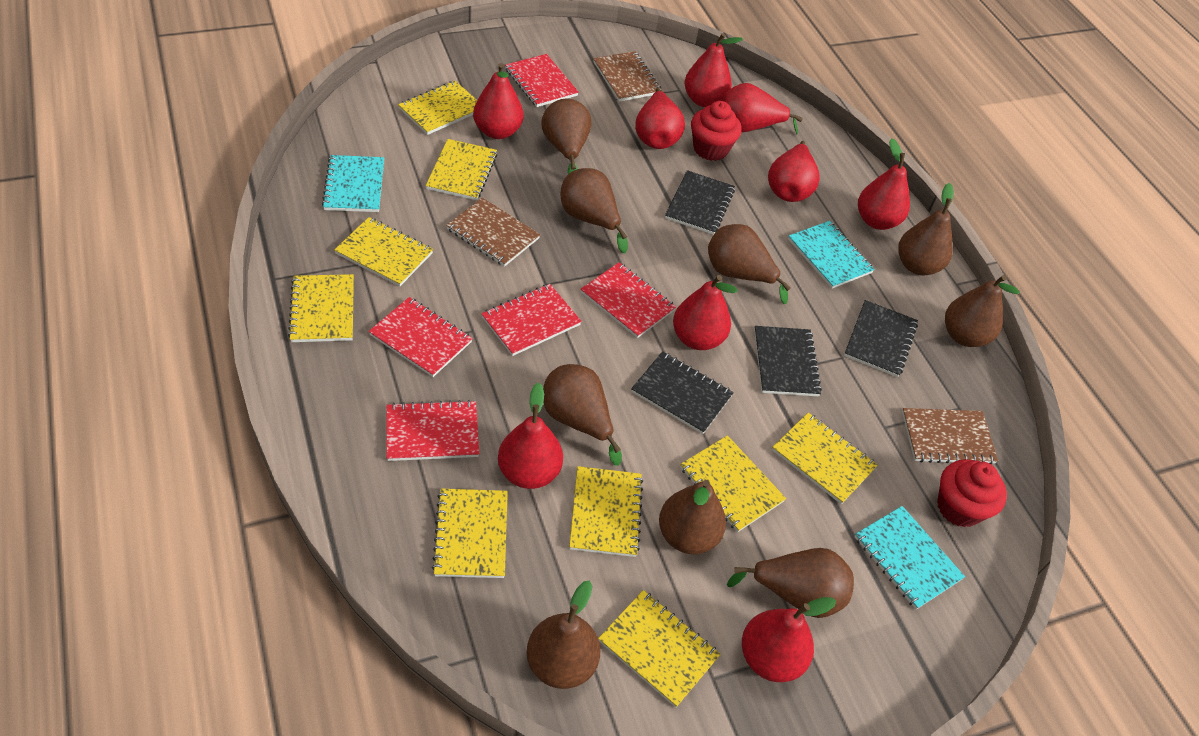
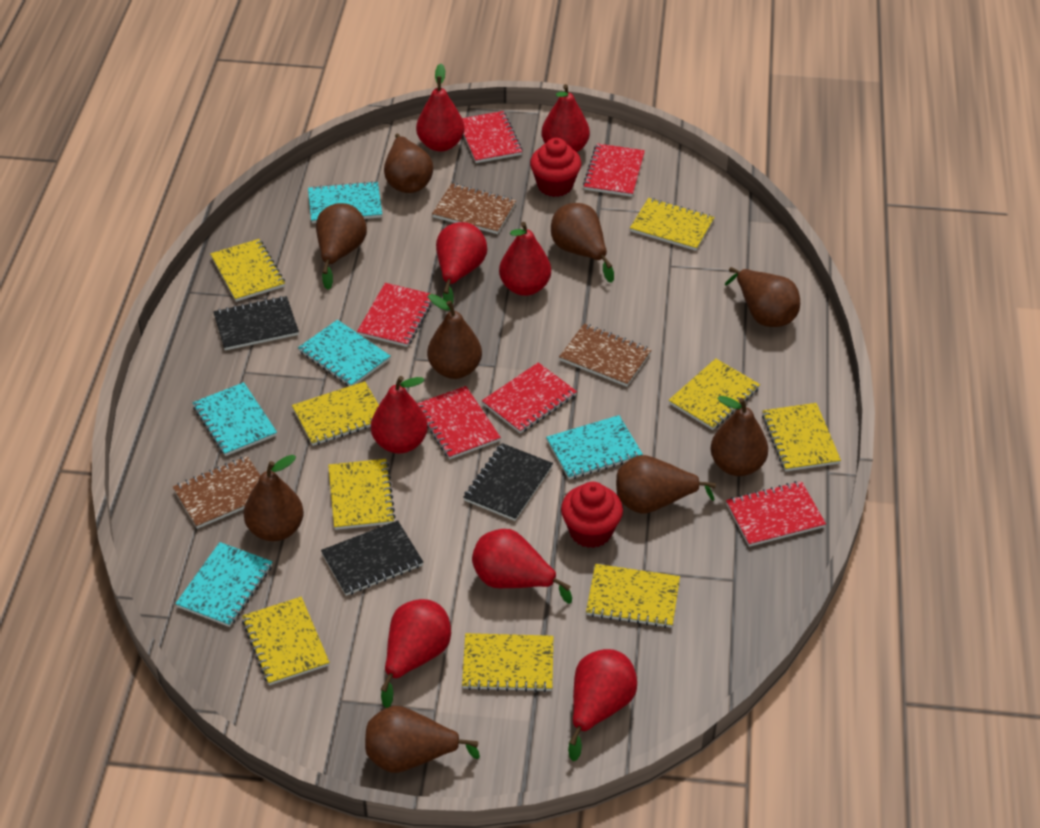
black notebook: 4 -> 3
red notebook: 5 -> 6
red pear: 9 -> 8
turquoise notebook: 3 -> 5

